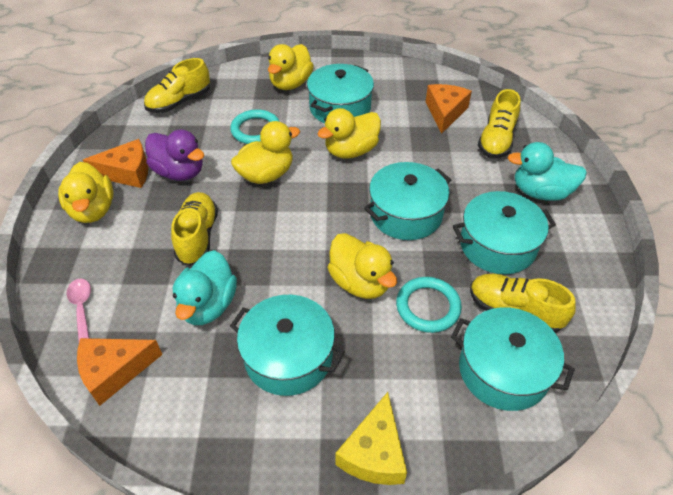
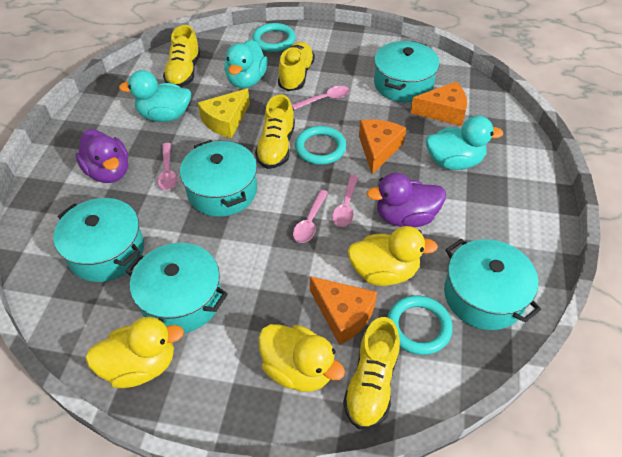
pink spoon: 1 -> 4
purple duck: 1 -> 2
turquoise duck: 2 -> 3
turquoise ring: 2 -> 3
yellow duck: 5 -> 3

